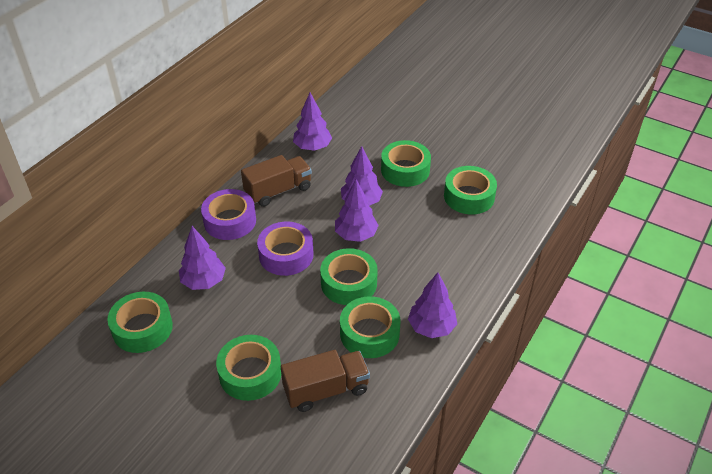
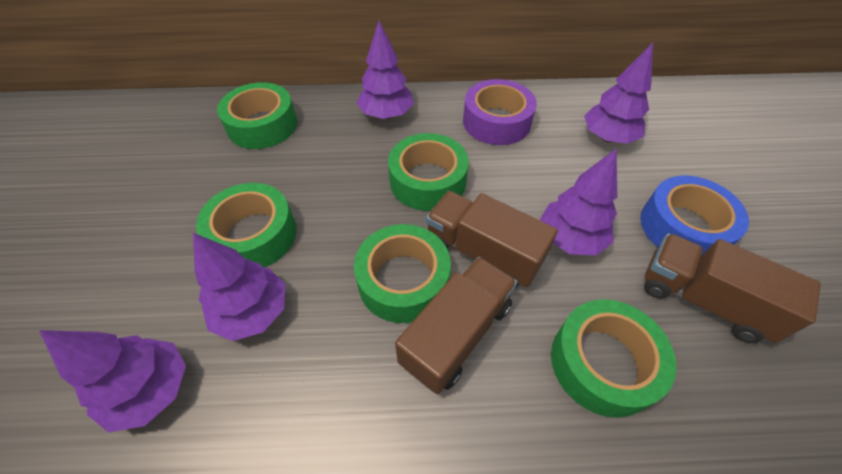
blue tape: 0 -> 1
brown truck: 2 -> 3
green tape: 6 -> 5
purple tape: 2 -> 1

